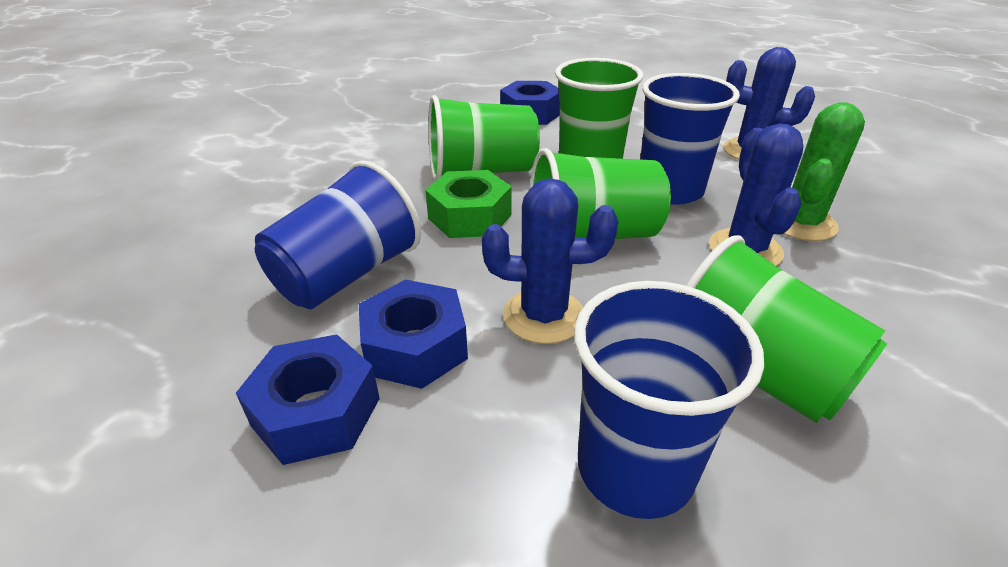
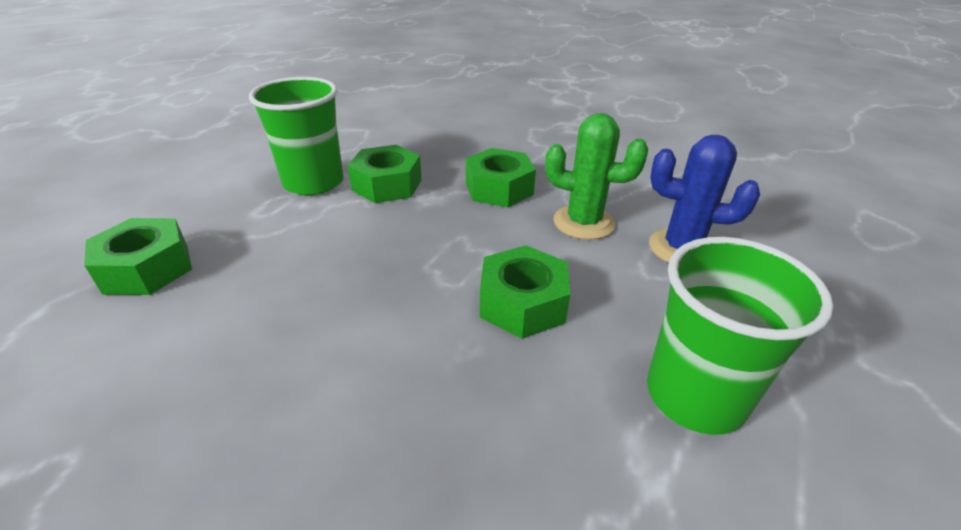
blue cactus: 3 -> 1
blue cup: 3 -> 0
blue nut: 3 -> 0
green cup: 4 -> 2
green nut: 1 -> 4

